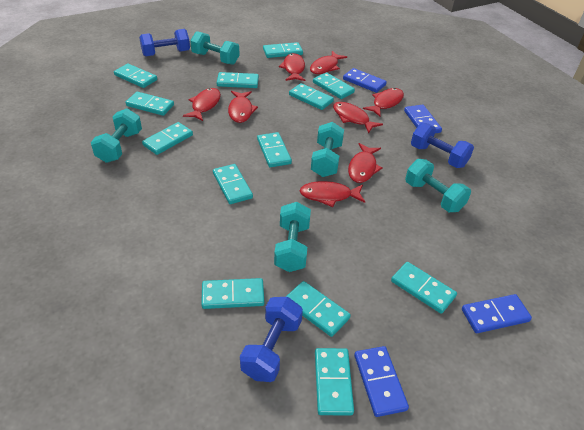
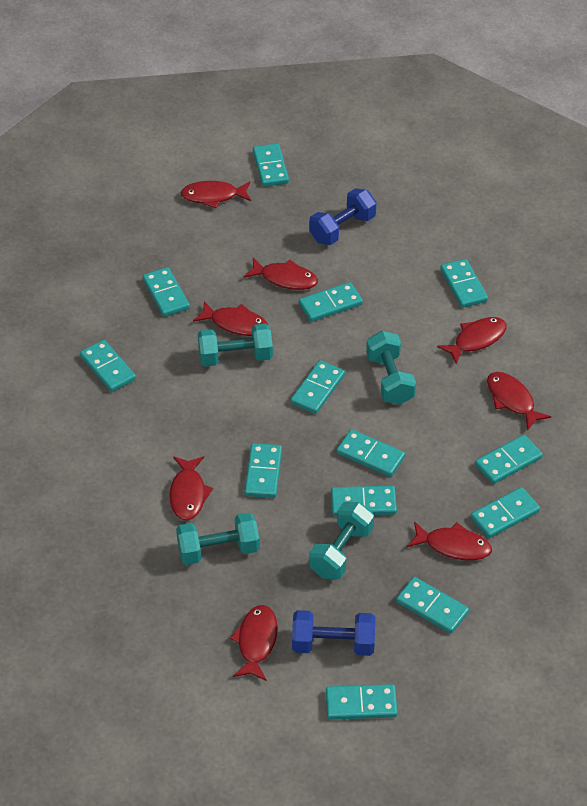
blue domino: 4 -> 0
blue dumbbell: 3 -> 2
turquoise dumbbell: 5 -> 4

